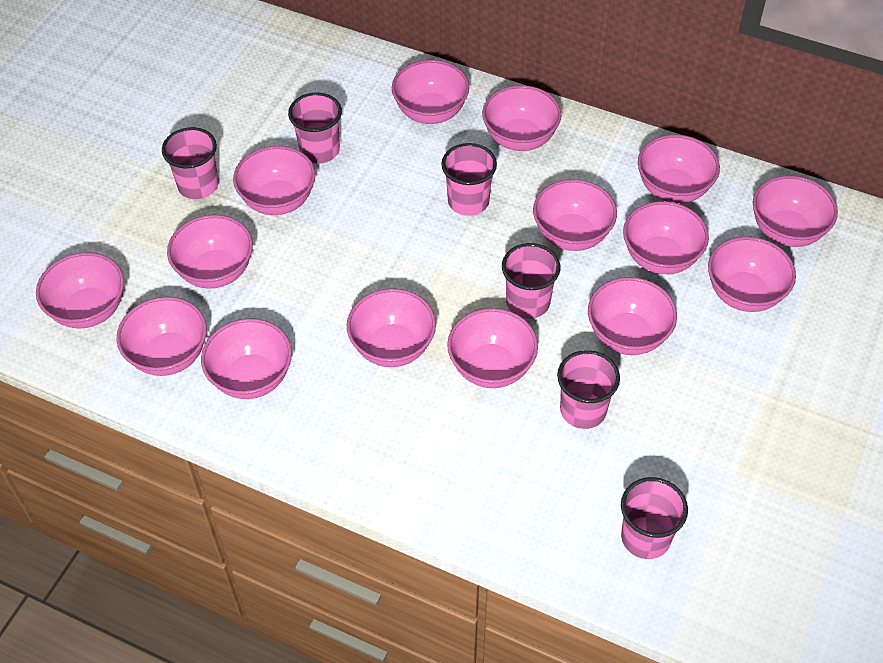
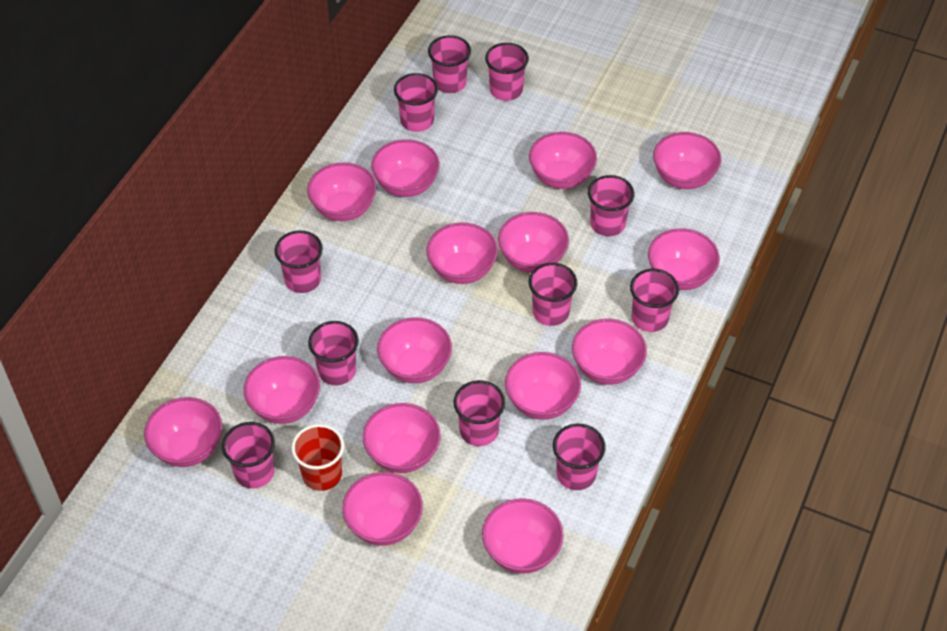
pink cup: 6 -> 11
red cup: 0 -> 1

